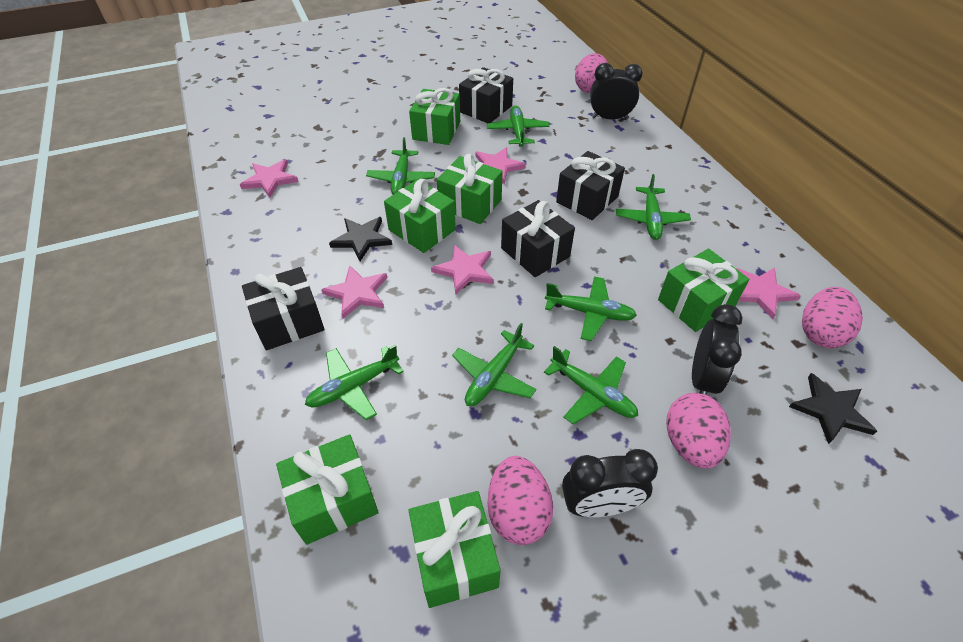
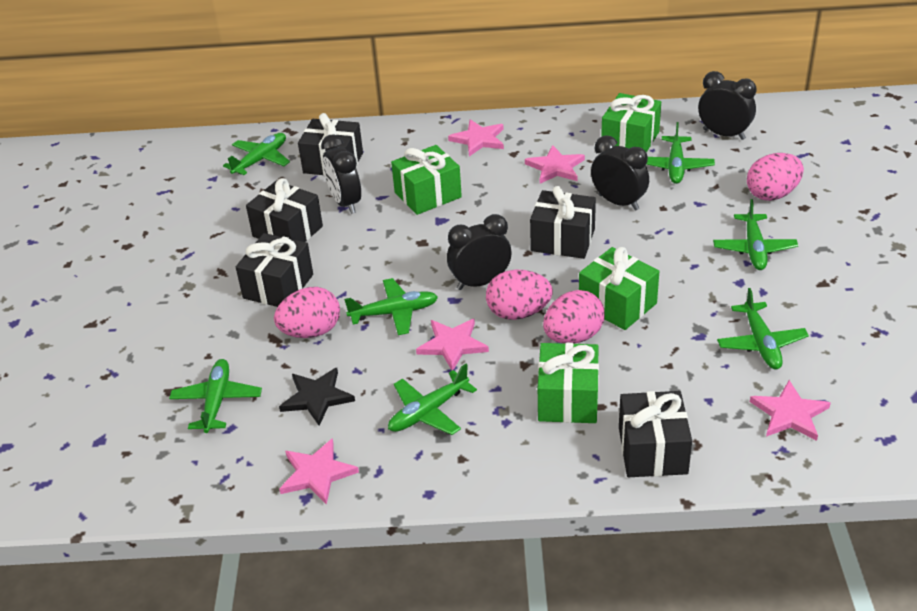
black clock: 3 -> 4
black gift: 4 -> 5
black star: 2 -> 1
green gift: 6 -> 4

